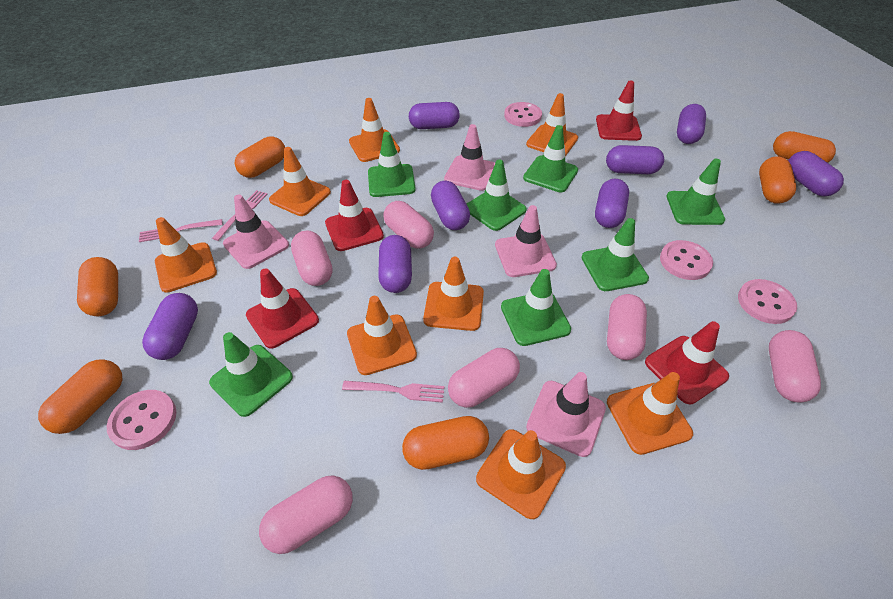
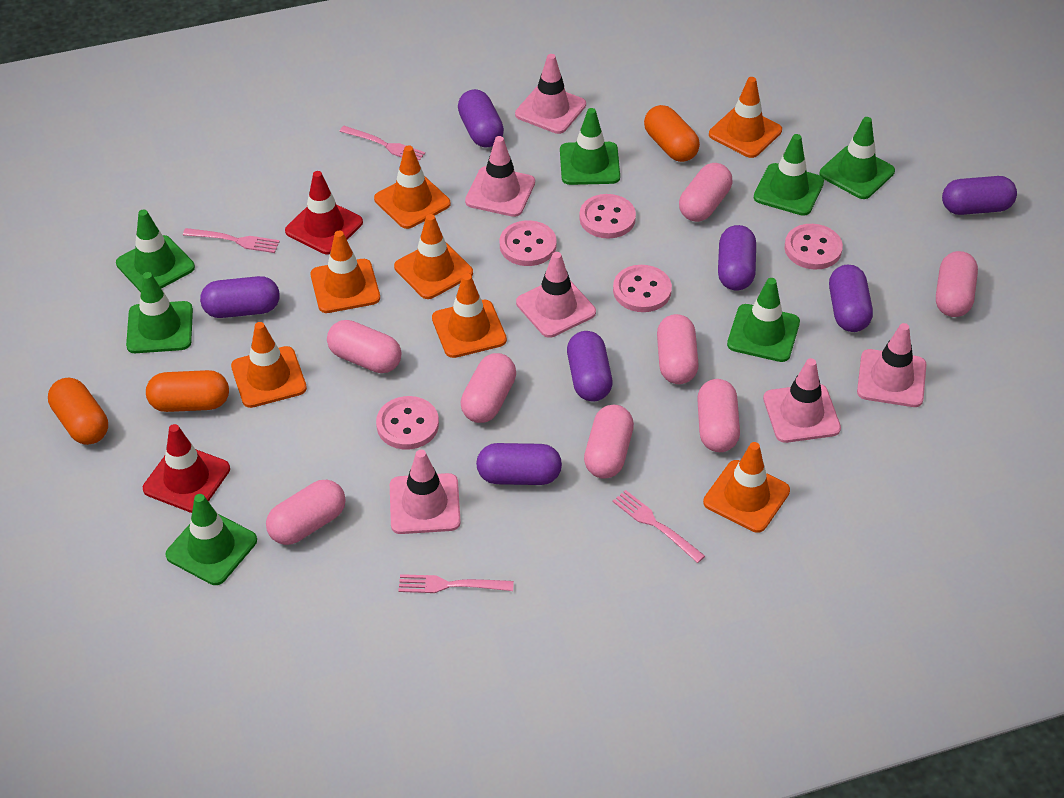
orange capsule: 6 -> 3
orange traffic cone: 8 -> 7
pink button: 4 -> 5
pink capsule: 6 -> 8
pink fork: 3 -> 4
pink traffic cone: 4 -> 6
purple capsule: 8 -> 7
red traffic cone: 4 -> 2

